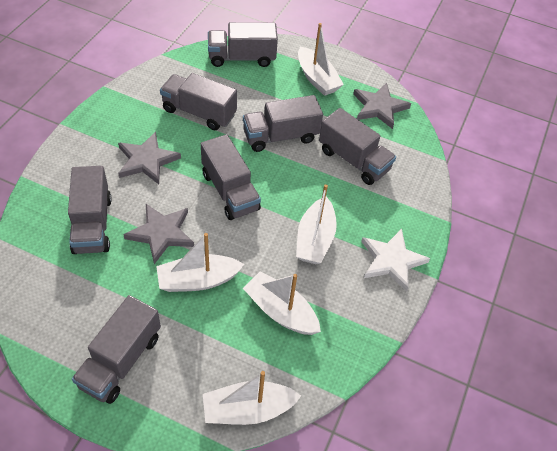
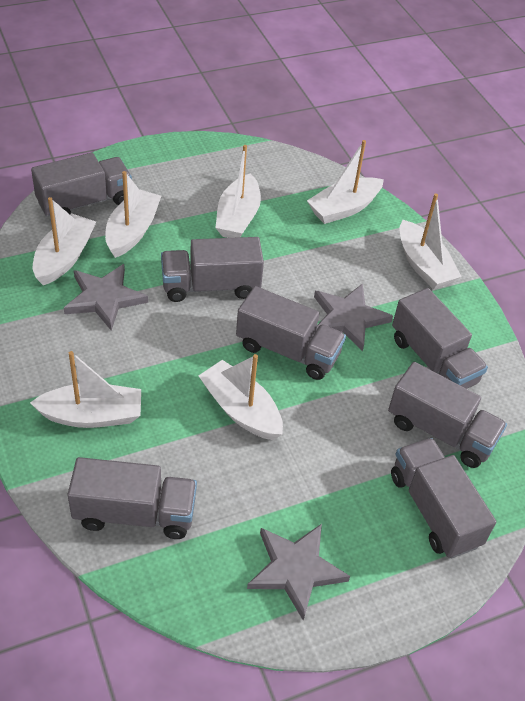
white boat: 5 -> 7
white star: 1 -> 0

